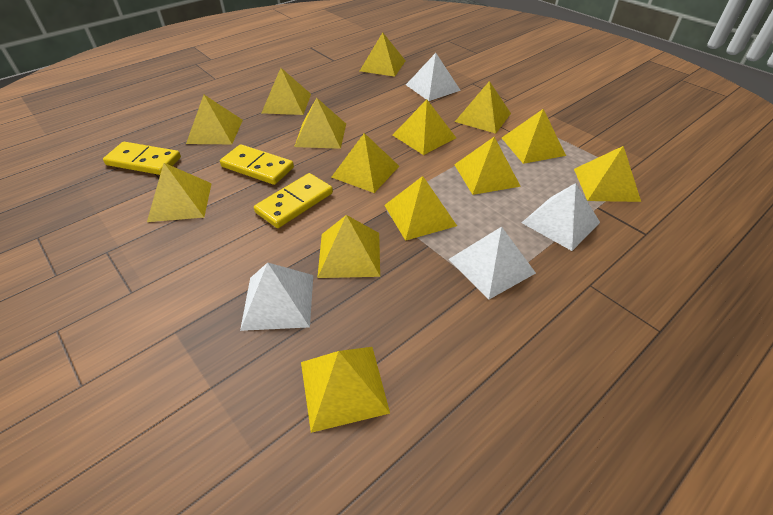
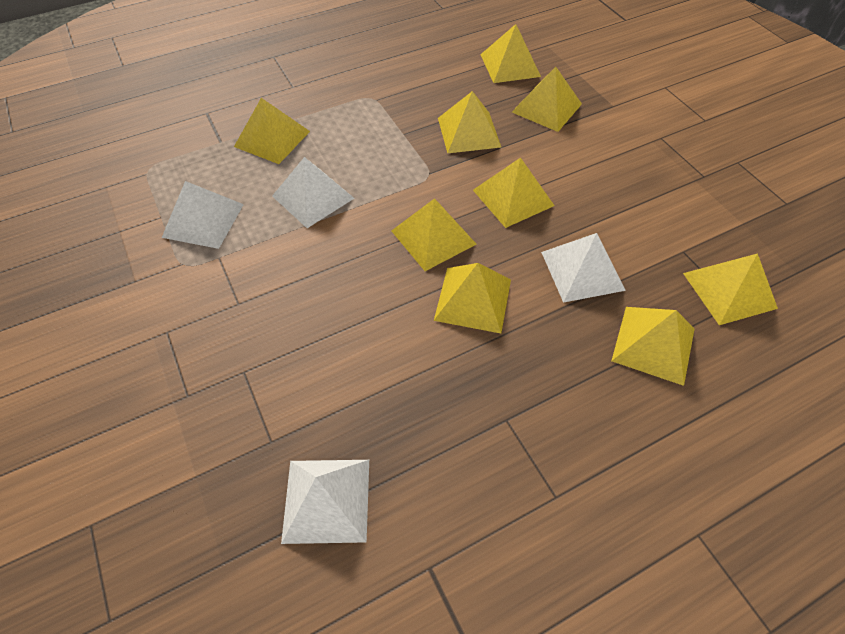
yellow domino: 3 -> 0
yellow pyramid: 14 -> 9

